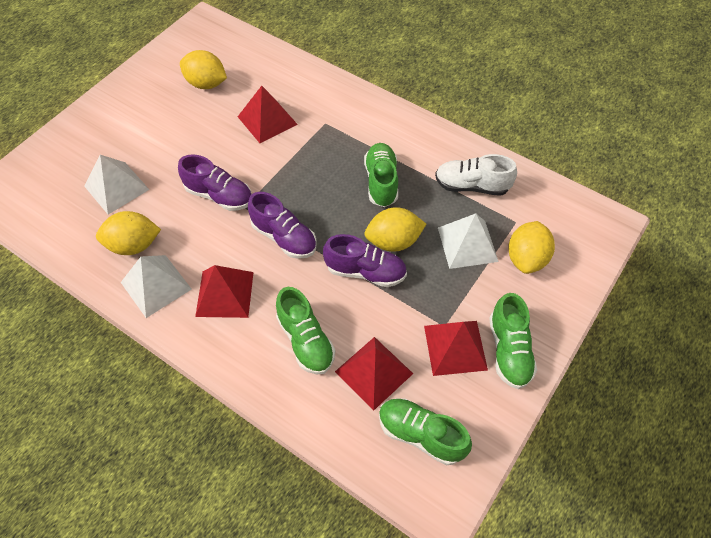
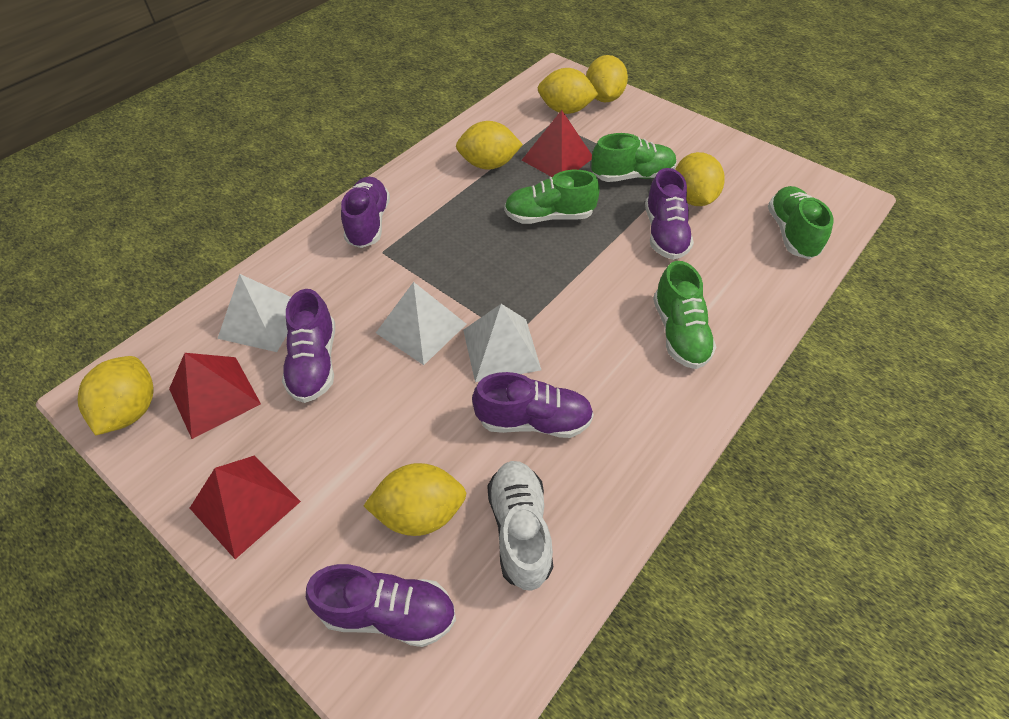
purple shoe: 3 -> 5
red pyramid: 4 -> 3
yellow lemon: 4 -> 6

